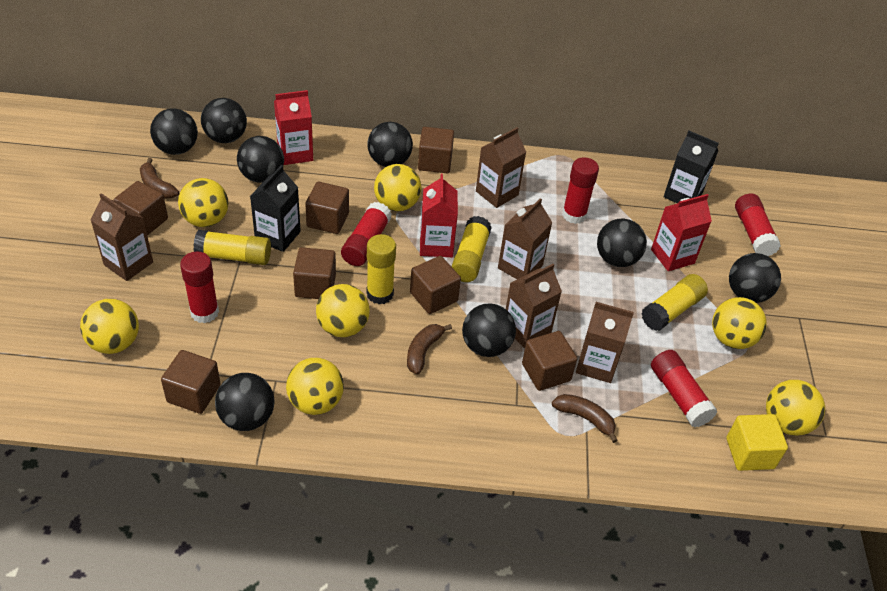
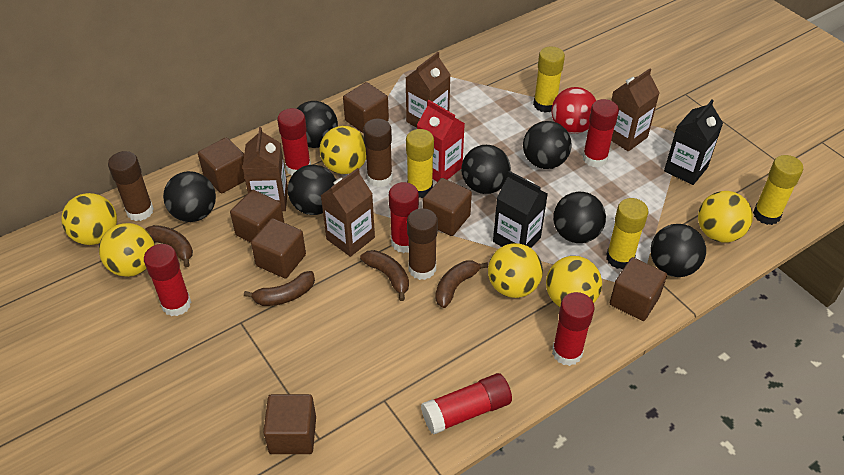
black ball: 8 -> 7
brown banana: 3 -> 4
brown carton: 5 -> 4
brown glue stick: 0 -> 3
red ball: 0 -> 1
red carton: 3 -> 1
red glue stick: 5 -> 6
yellow ball: 7 -> 6
yellow cube: 1 -> 0

